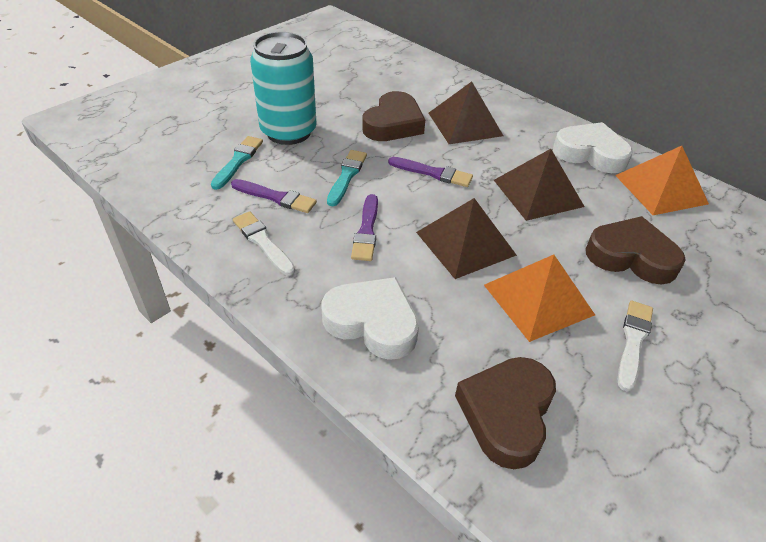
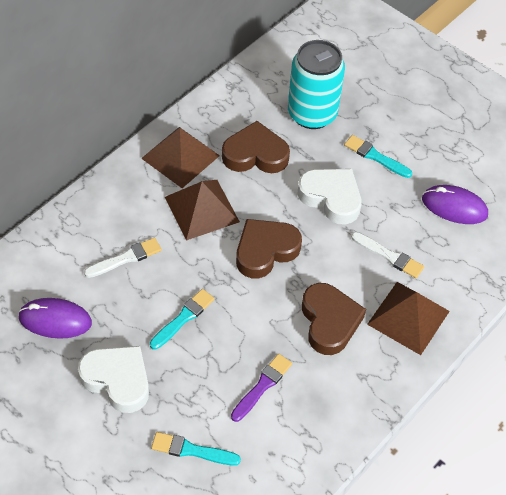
orange pyramid: 2 -> 0
purple brush: 3 -> 1
purple mouse: 0 -> 2
turquoise brush: 2 -> 3

